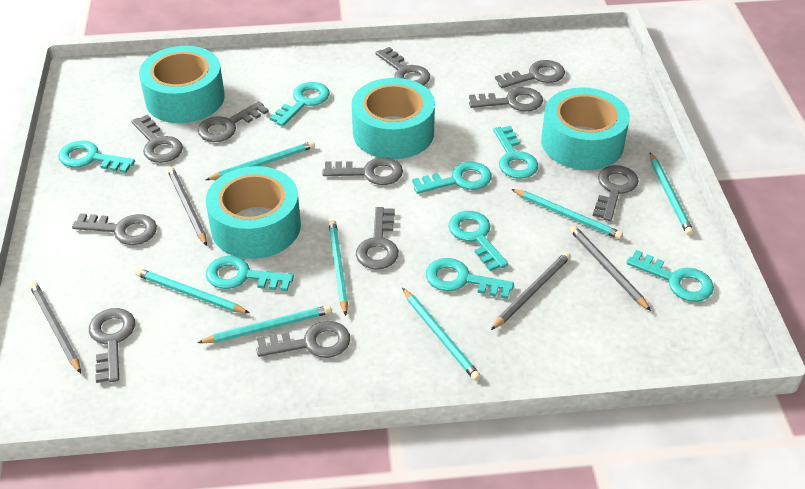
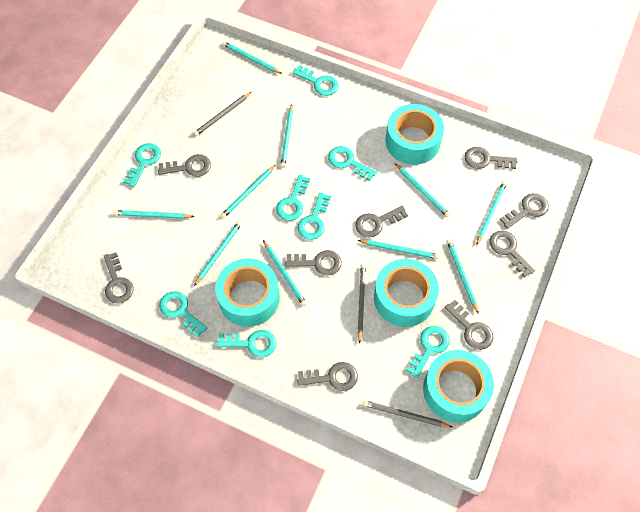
grey key: 11 -> 9
grey pencil: 4 -> 3
turquoise pencil: 7 -> 10

